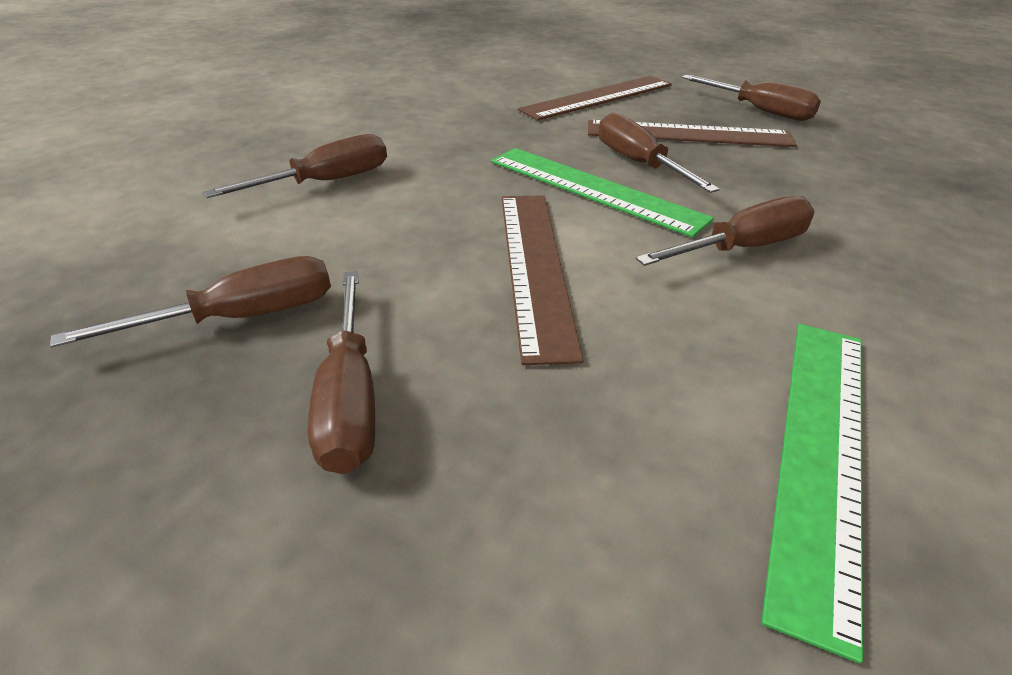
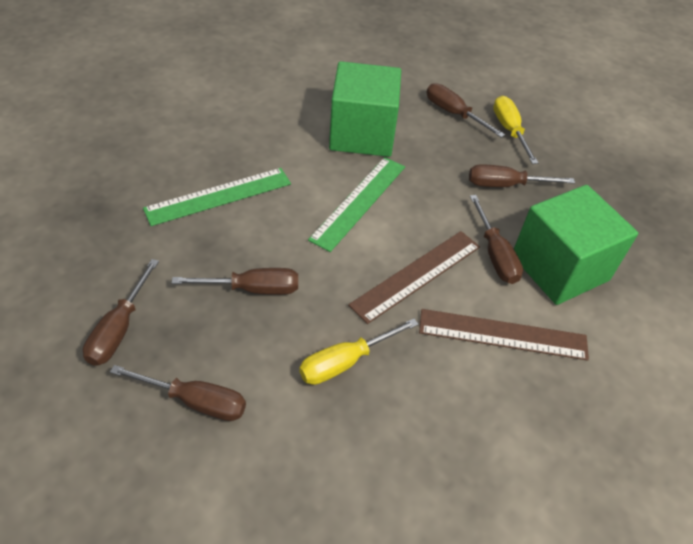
brown ruler: 3 -> 2
green cube: 0 -> 2
yellow screwdriver: 0 -> 2

